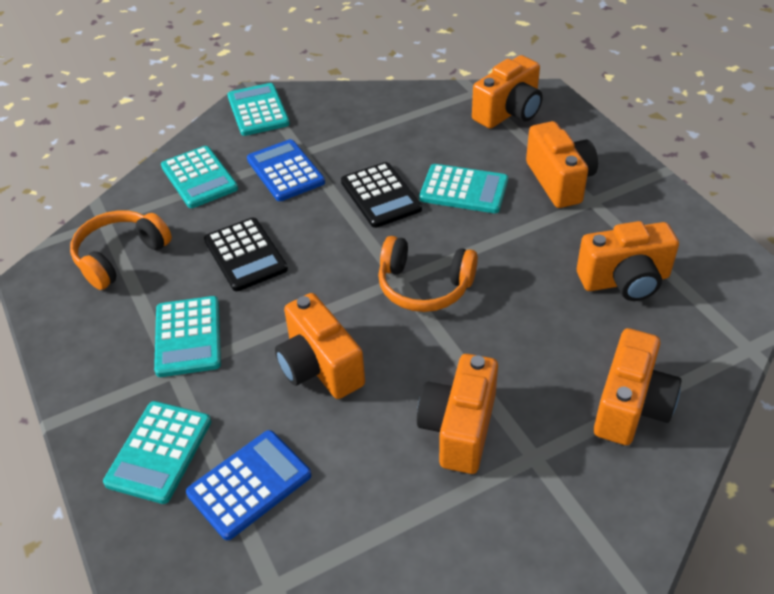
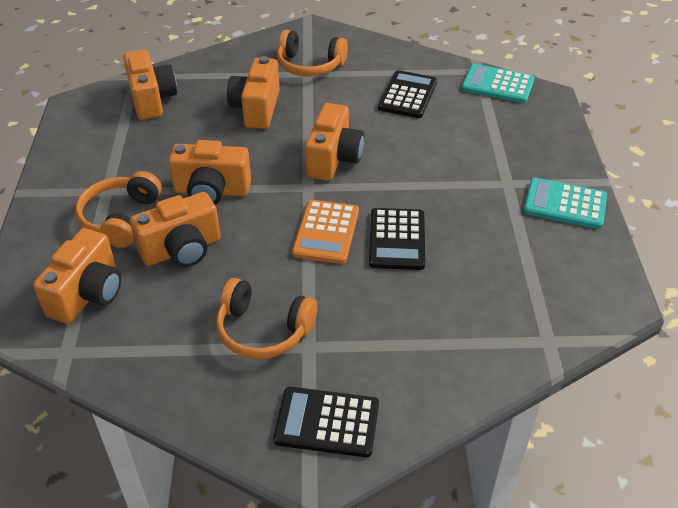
black calculator: 2 -> 3
blue calculator: 2 -> 0
orange calculator: 0 -> 1
orange headphones: 2 -> 3
turquoise calculator: 5 -> 2

